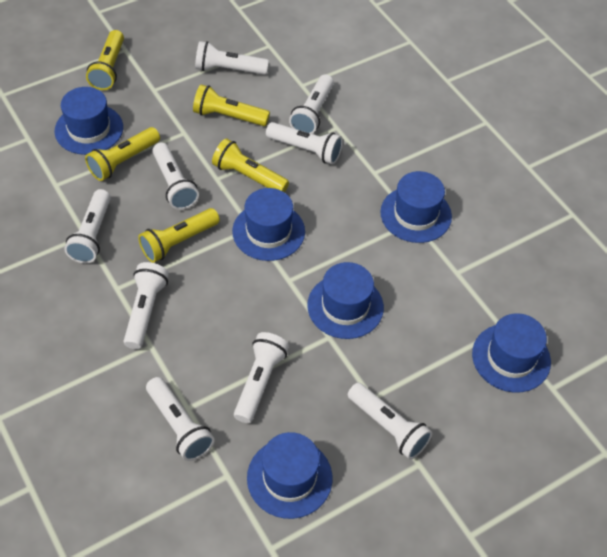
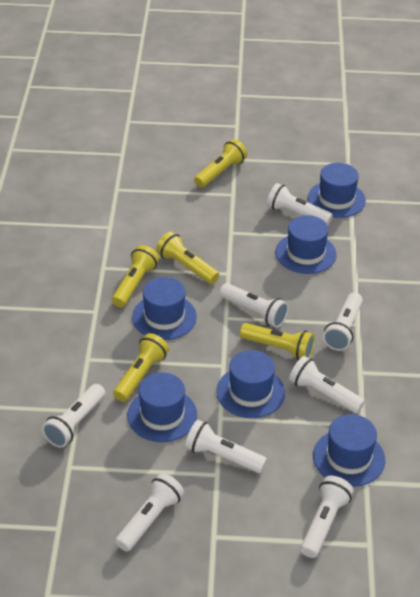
white flashlight: 9 -> 8

